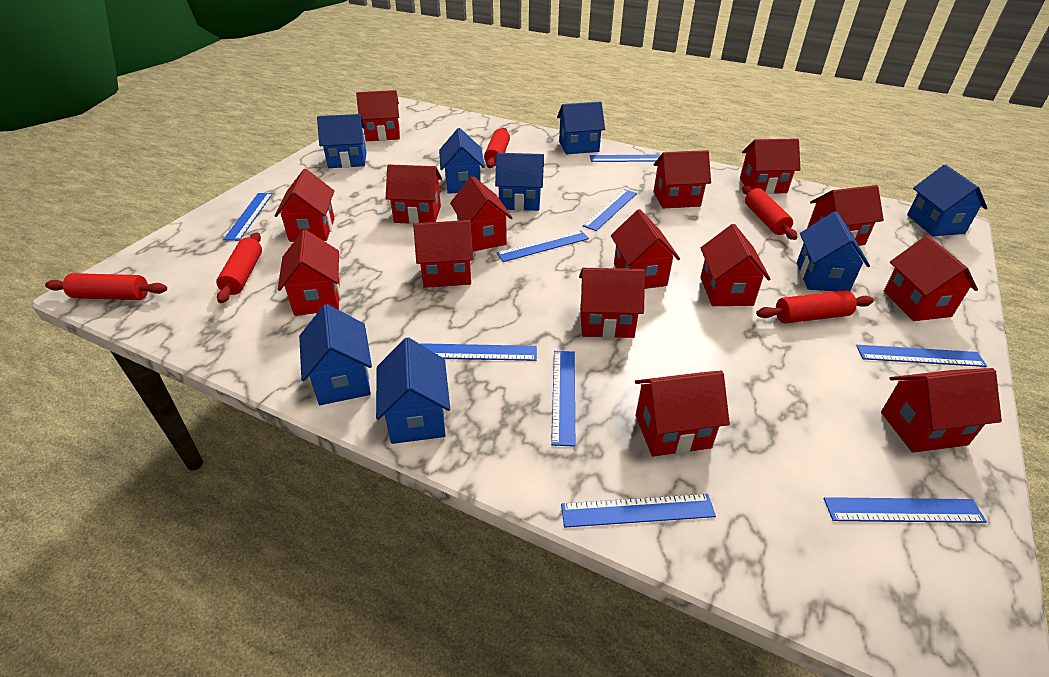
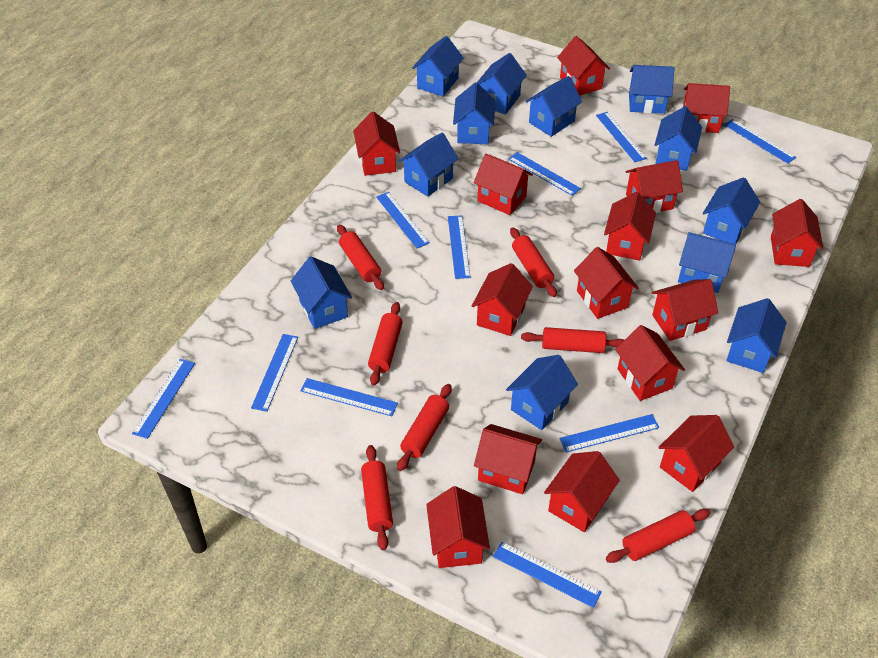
blue house: 8 -> 12
blue ruler: 9 -> 10
red rolling pin: 5 -> 7

